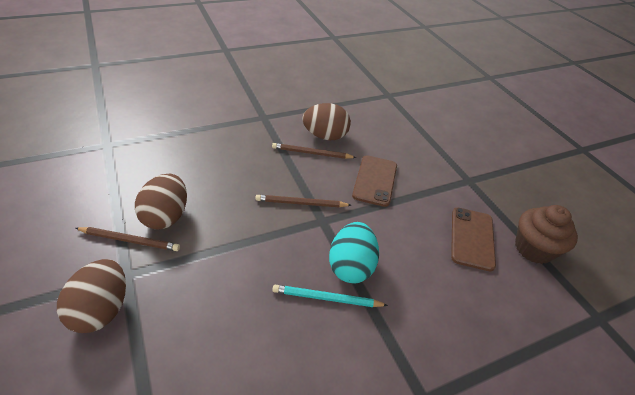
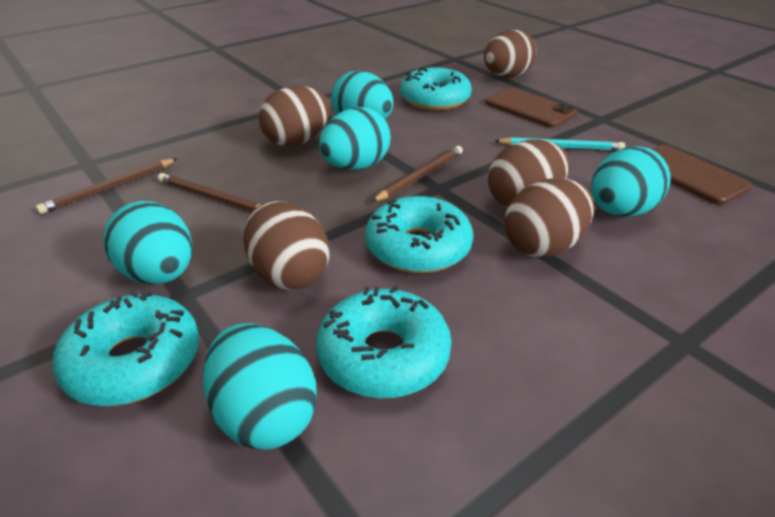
brown cupcake: 1 -> 0
brown egg: 3 -> 5
turquoise donut: 0 -> 4
turquoise egg: 1 -> 5

